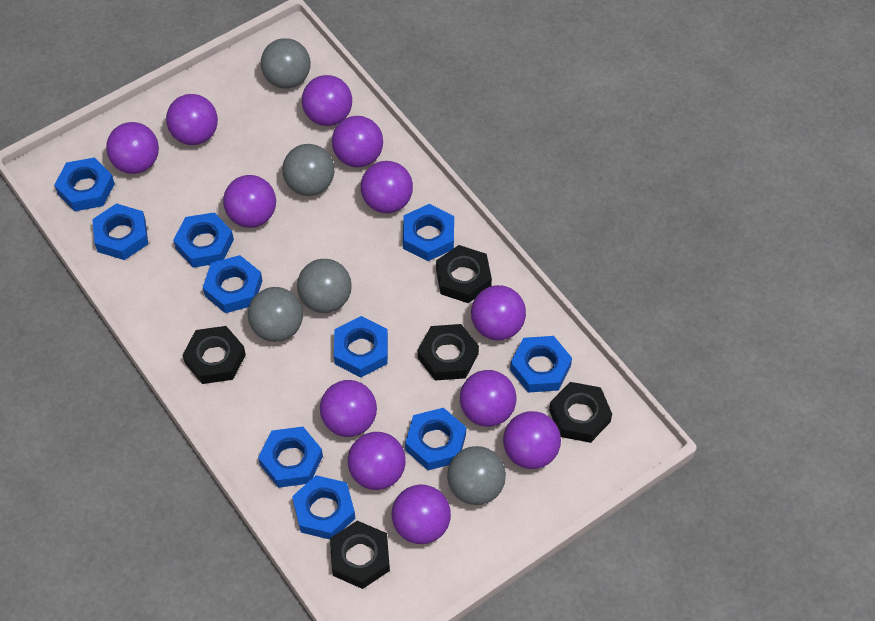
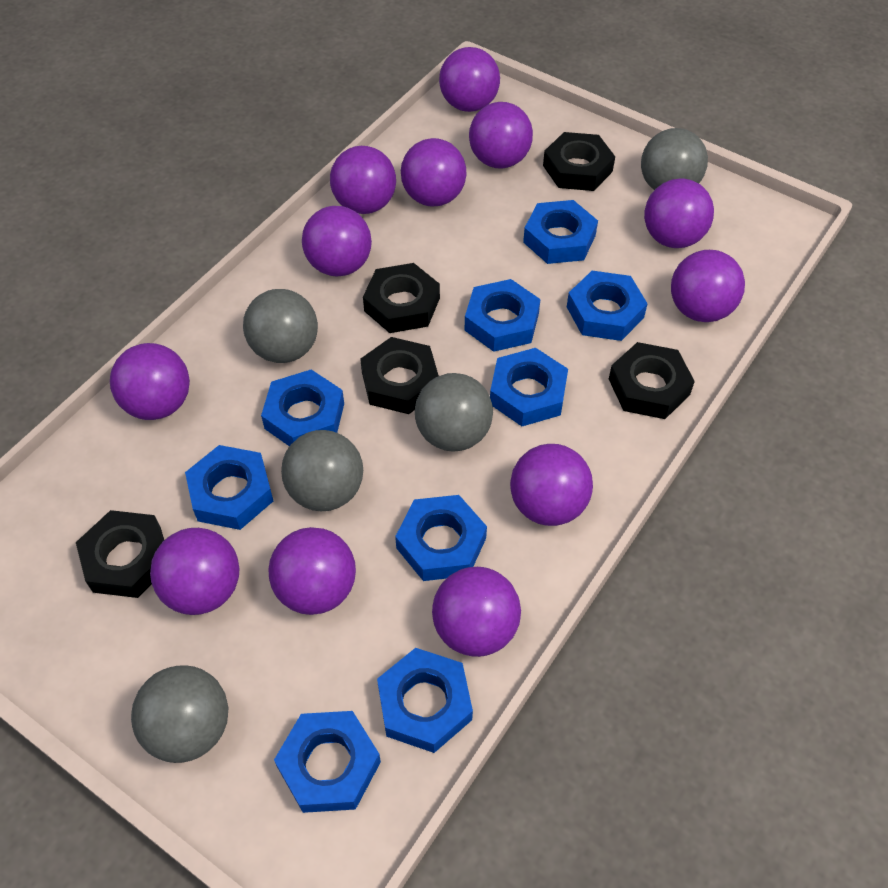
blue nut: 10 -> 9

